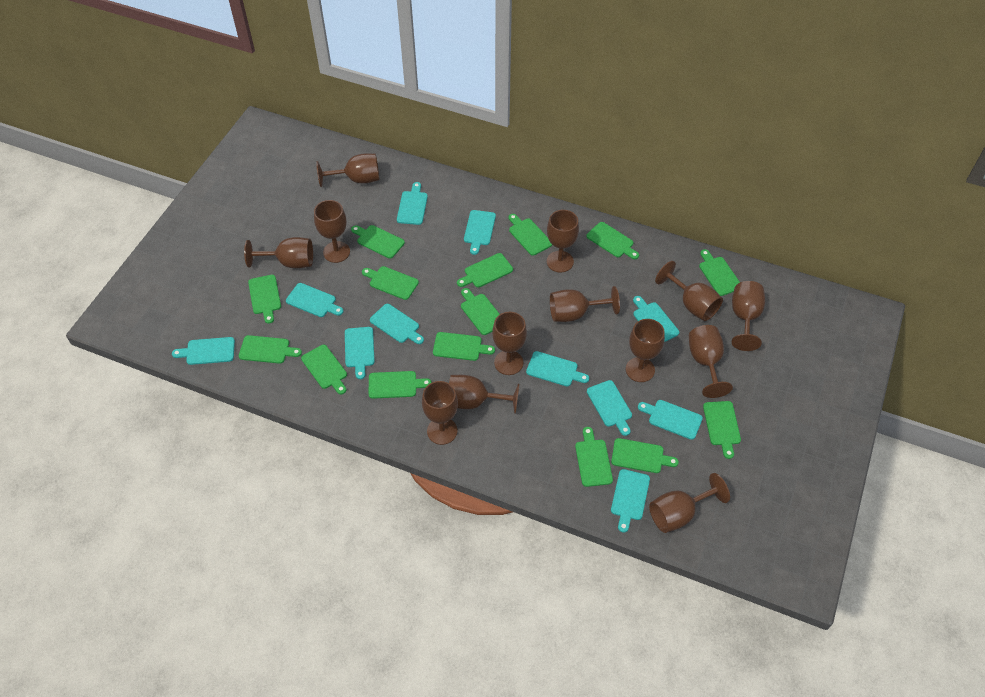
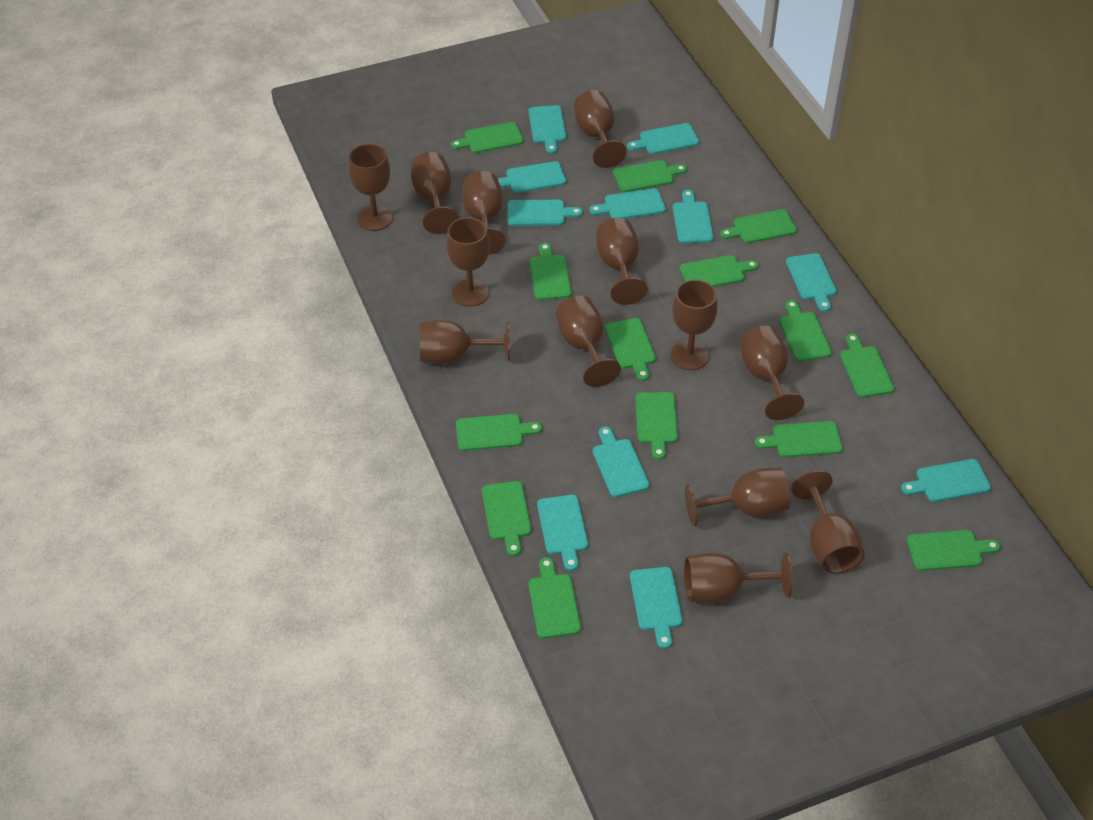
green cutting board: 15 -> 14

